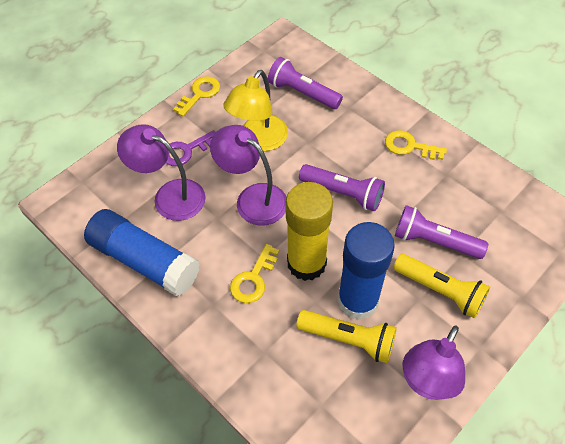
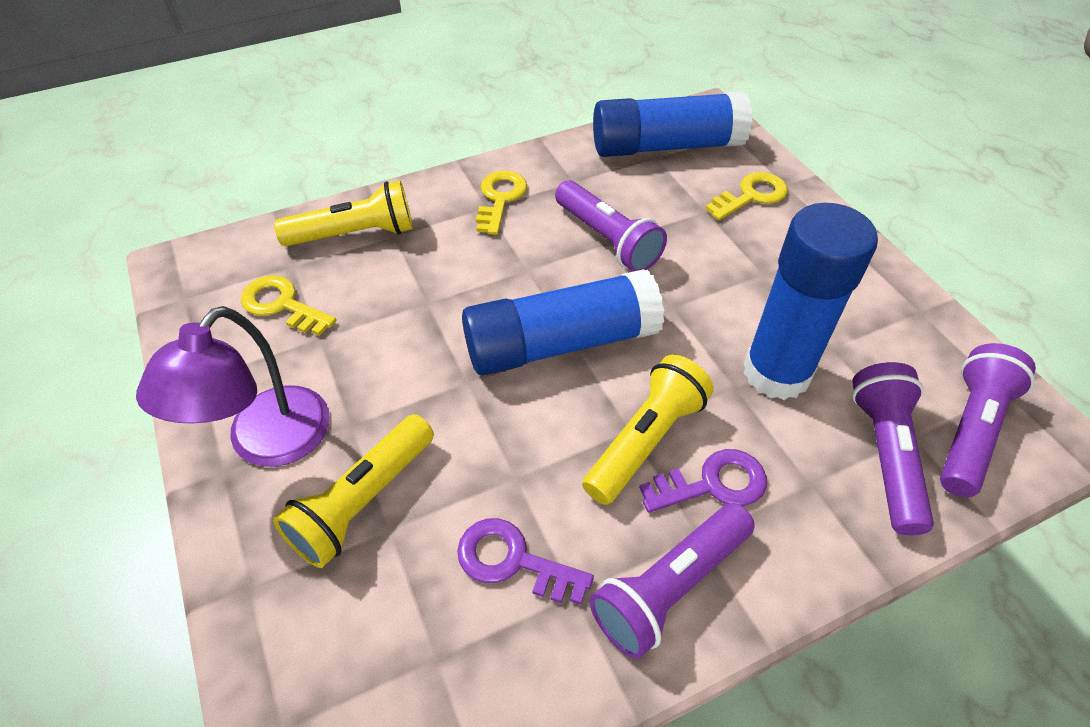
blue glue stick: 2 -> 3
purple flashlight: 3 -> 4
purple key: 1 -> 2
purple lamp: 3 -> 1
yellow flashlight: 2 -> 3
yellow glue stick: 1 -> 0
yellow lamp: 1 -> 0

